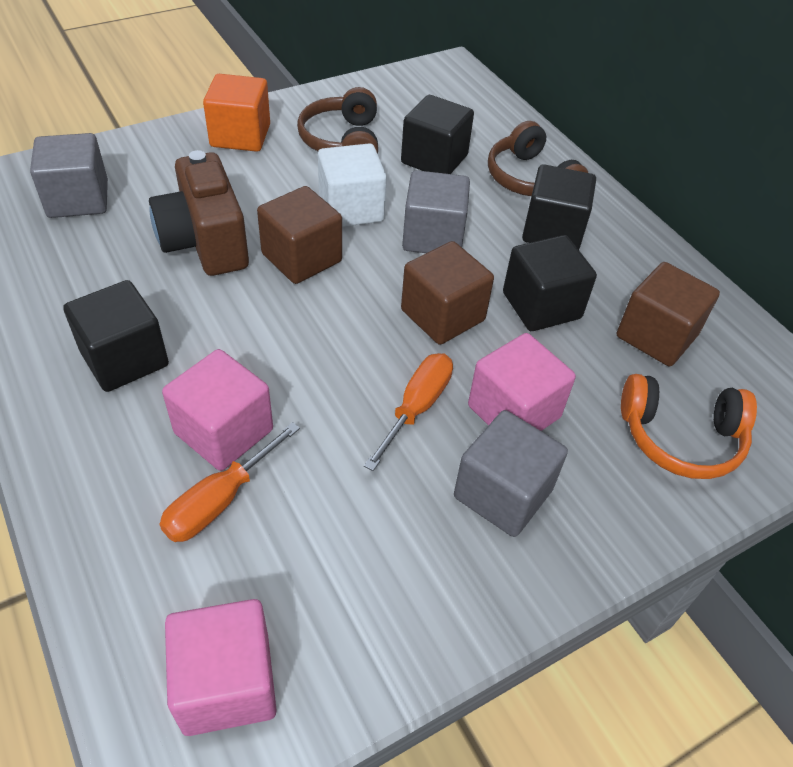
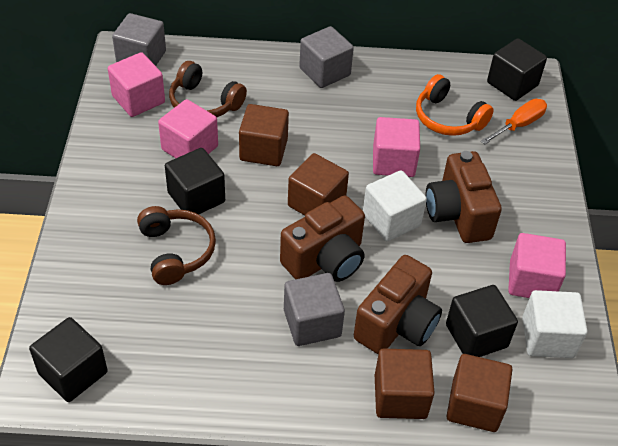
brown camera: 1 -> 3
brown cube: 3 -> 4
orange cube: 1 -> 0
orange screwdriver: 2 -> 1
pink cube: 3 -> 4
white cube: 1 -> 2

